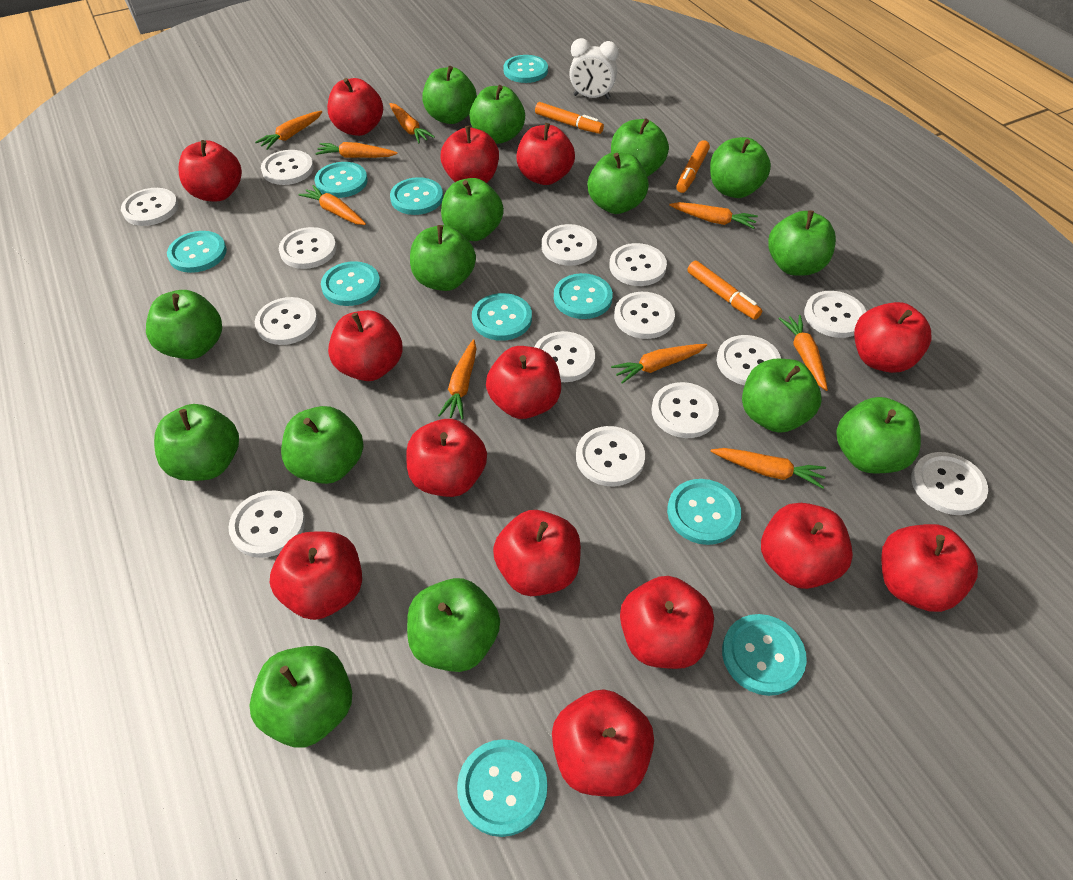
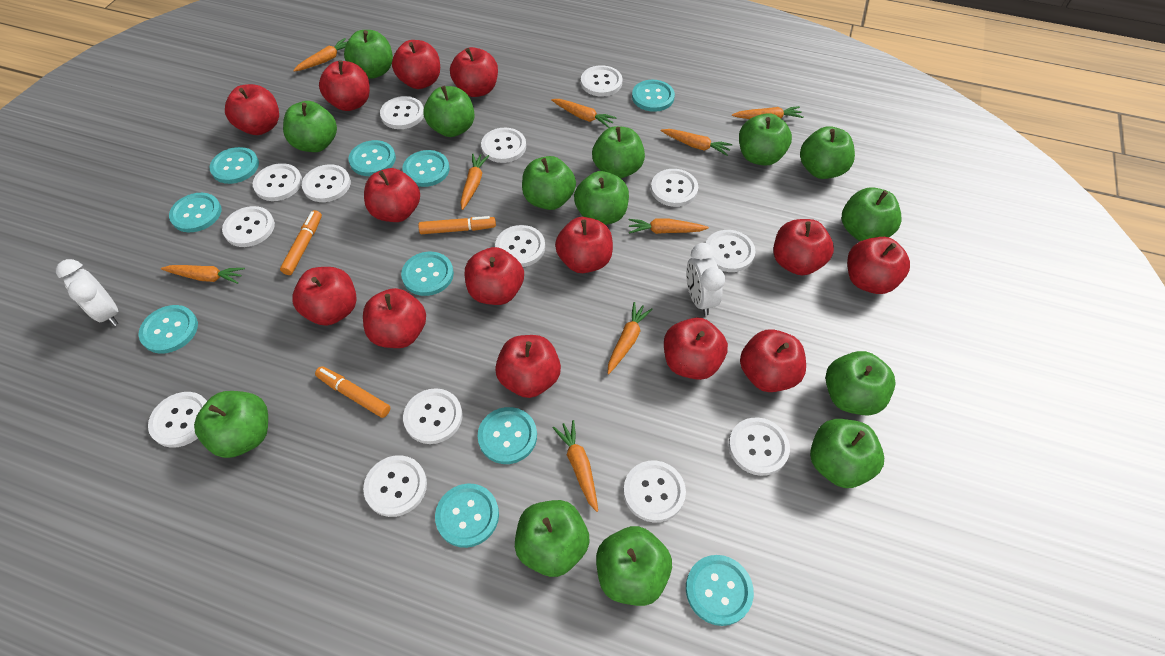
green apple: 15 -> 14
white clock: 1 -> 2

